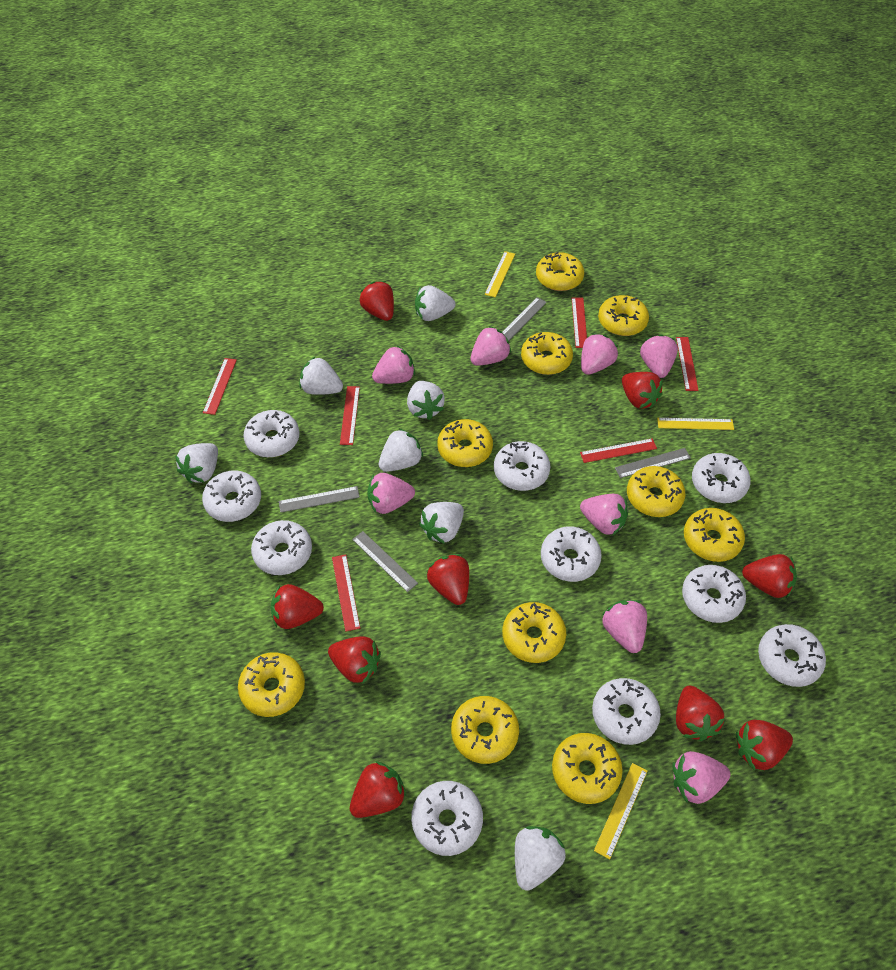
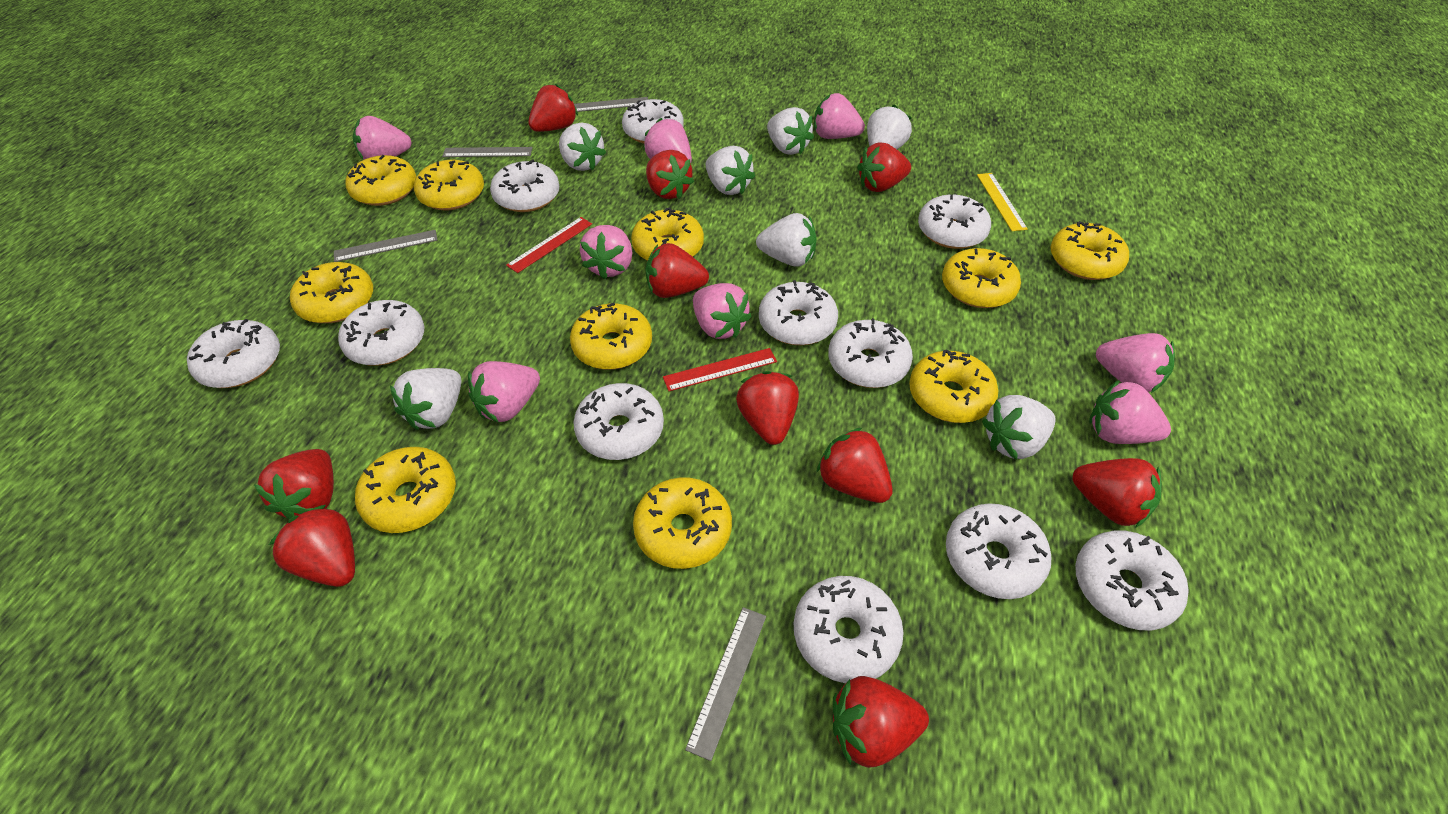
red ruler: 6 -> 2
red strawberry: 9 -> 10
white donut: 10 -> 11
yellow ruler: 3 -> 1

